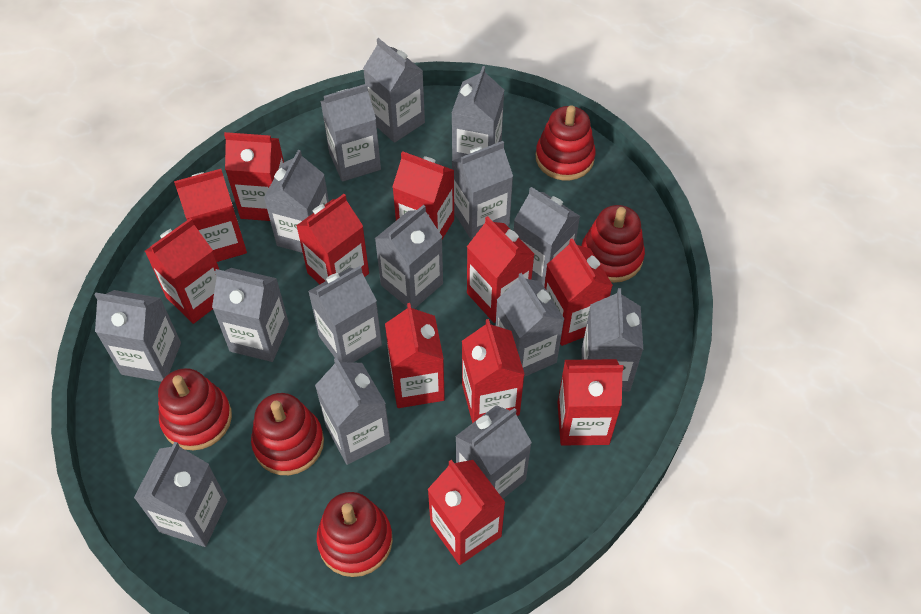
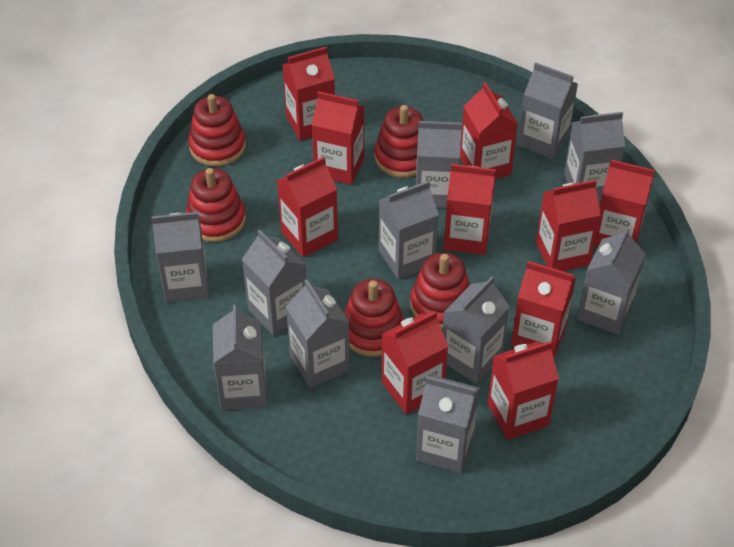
grey carton: 15 -> 11
red carton: 11 -> 10

